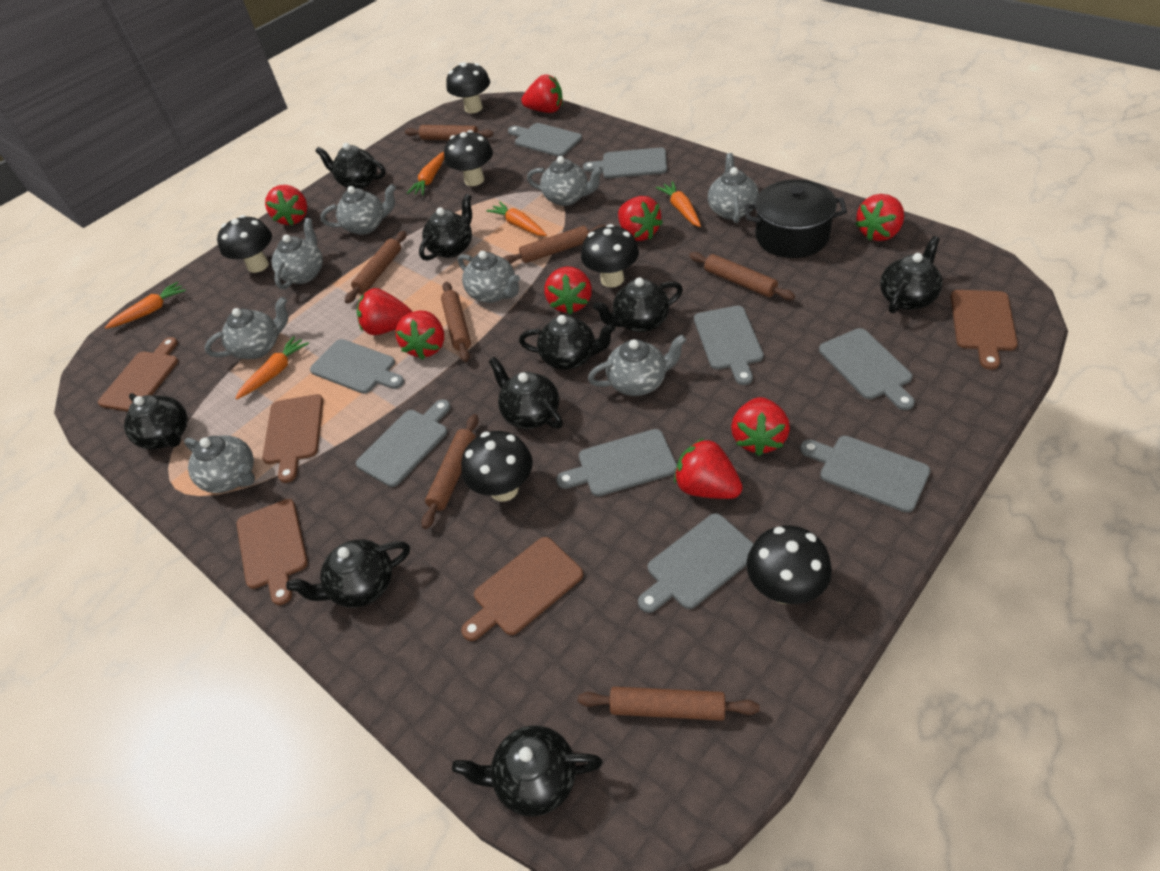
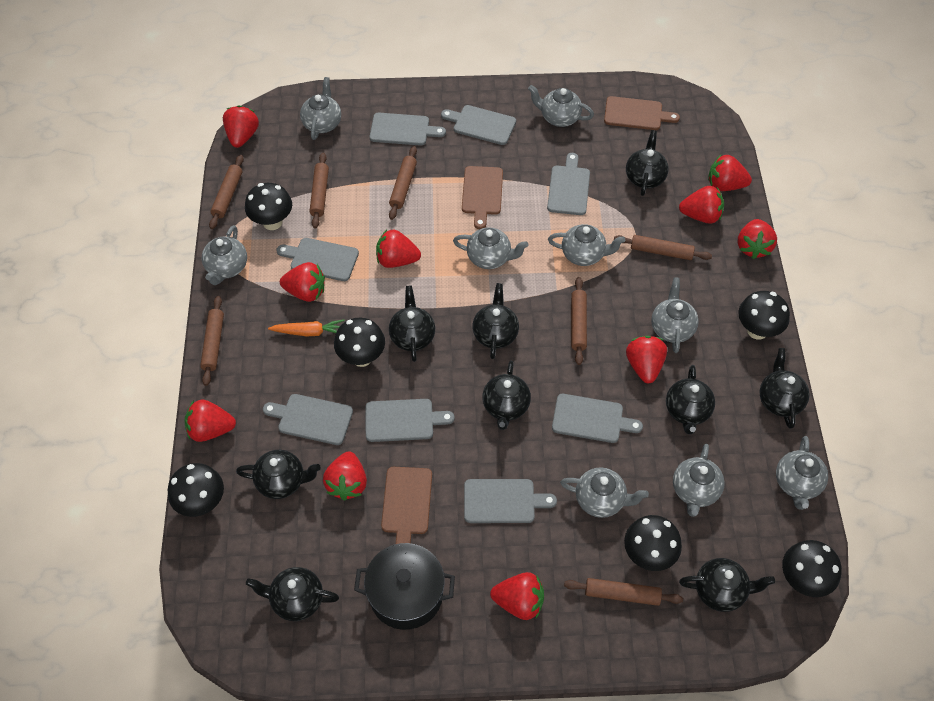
brown cutting board: 5 -> 3
grey cutting board: 9 -> 8
grey teapot: 8 -> 9
orange carrot: 5 -> 1
red strawberry: 9 -> 10

